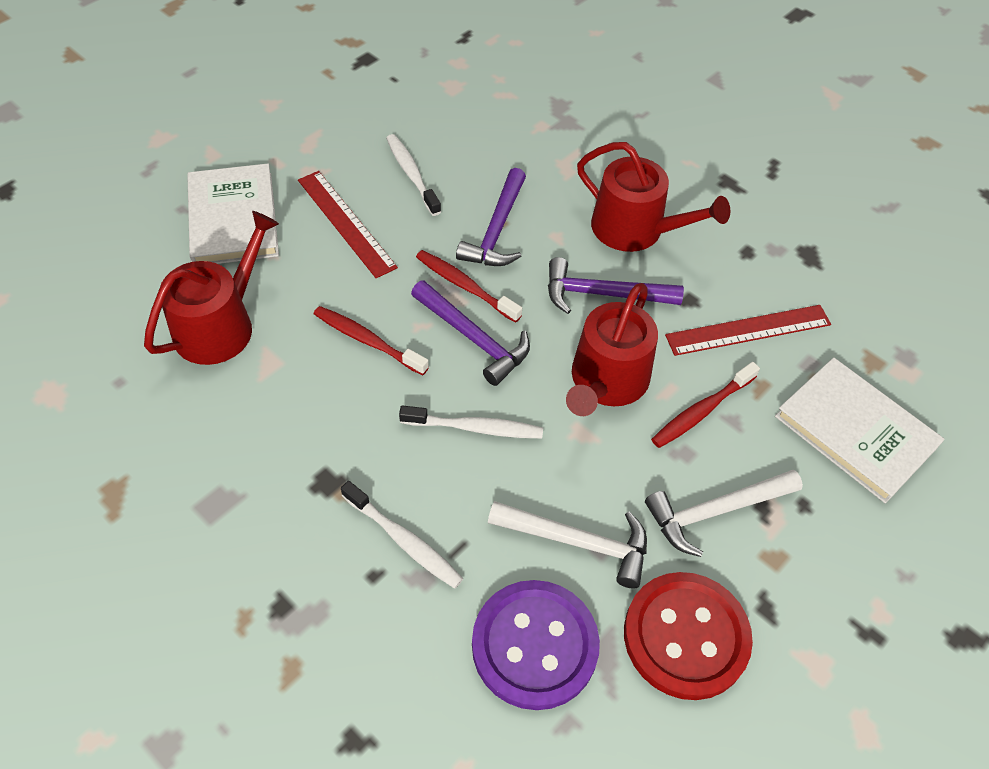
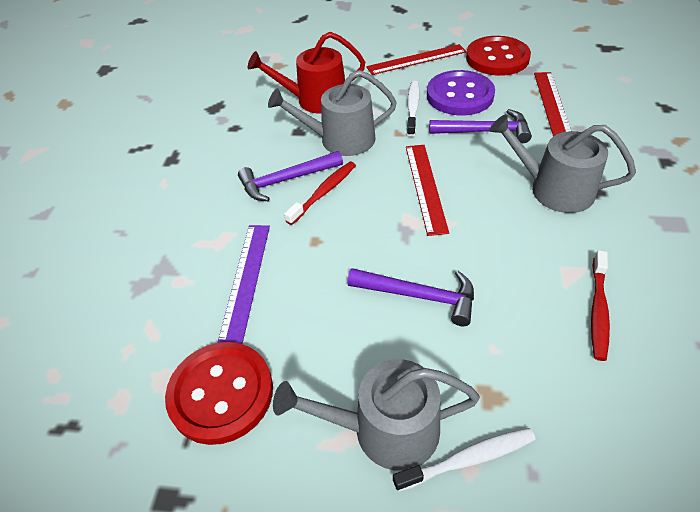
grey watering can: 0 -> 3
purple ruler: 0 -> 1
red button: 1 -> 2
red ruler: 2 -> 3
red toothbrush: 3 -> 2
red watering can: 3 -> 1
white book: 2 -> 0
white hammer: 2 -> 0
white toothbrush: 3 -> 2

